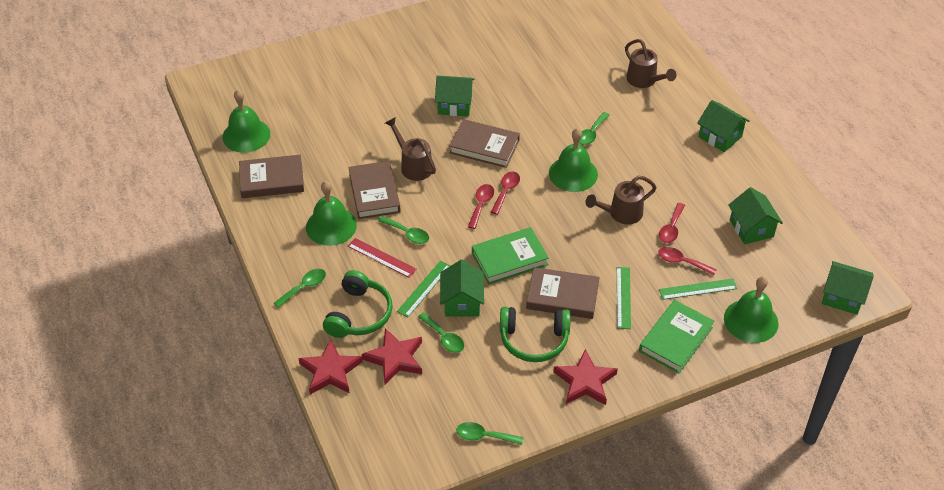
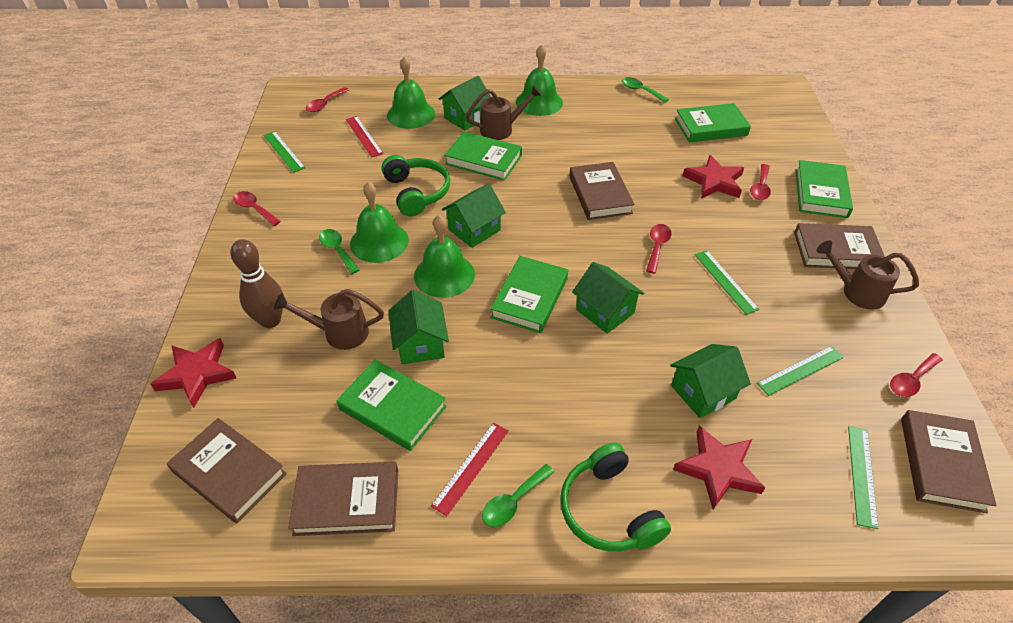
brown book: 4 -> 5
brown bowling pin: 0 -> 1
green book: 2 -> 5
green ruler: 3 -> 4
green spoon: 5 -> 3
red ruler: 1 -> 2
red spoon: 4 -> 5

